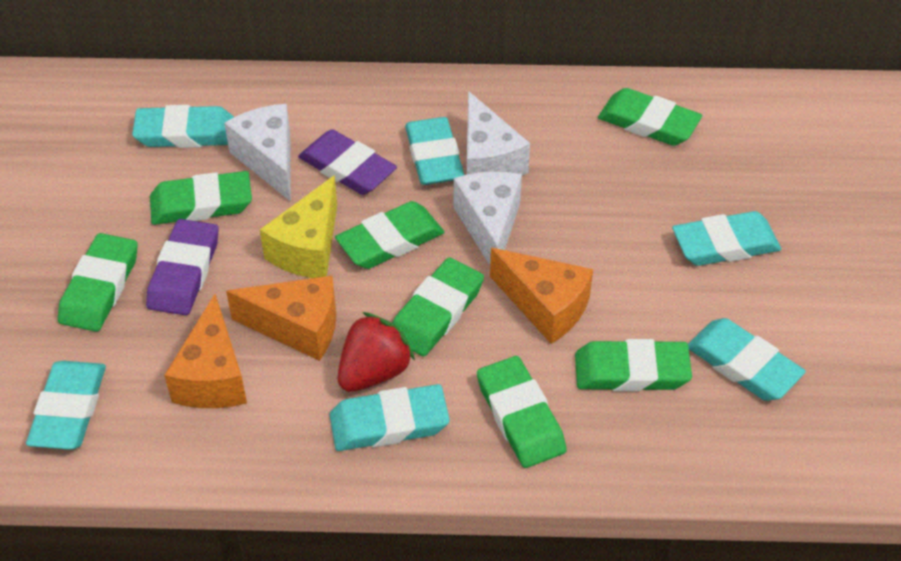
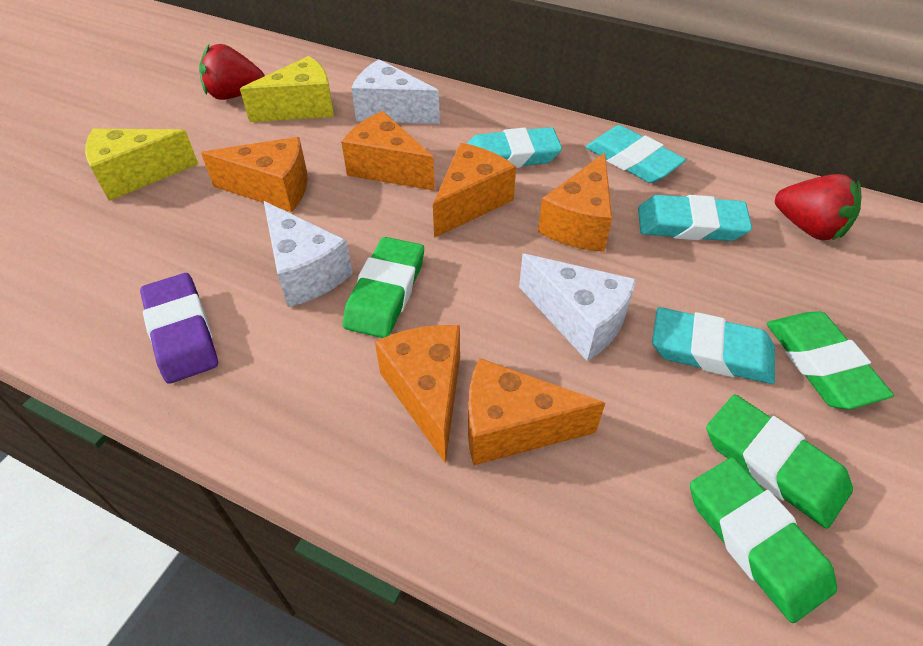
green eraser: 7 -> 4
orange cheese: 3 -> 6
purple eraser: 2 -> 1
red strawberry: 1 -> 2
turquoise eraser: 6 -> 4
yellow cheese: 1 -> 2

